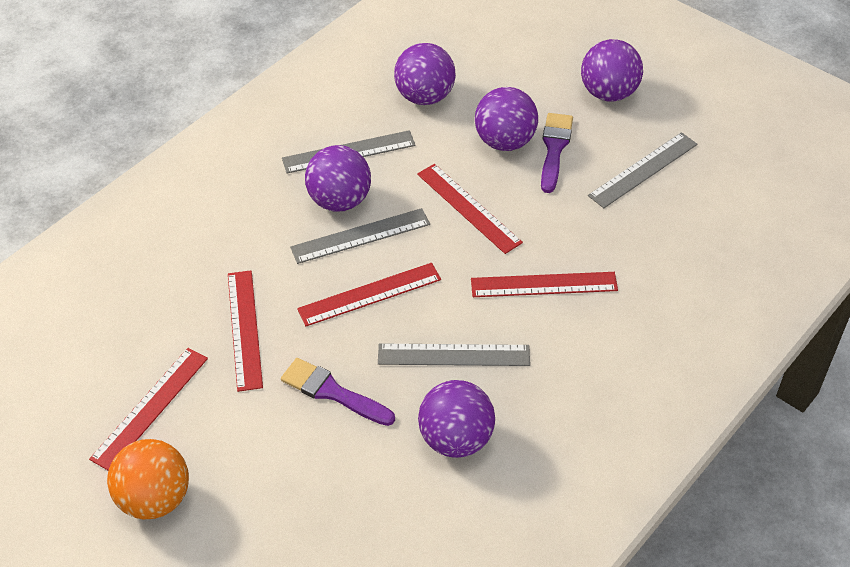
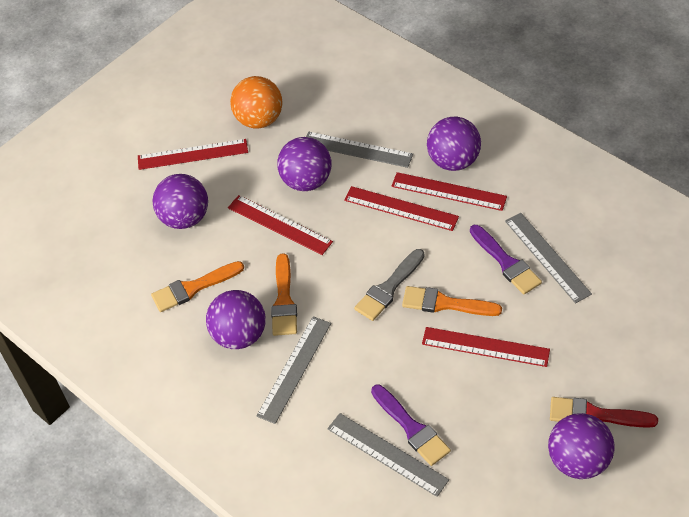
grey brush: 0 -> 1
orange brush: 0 -> 3
red brush: 0 -> 1

